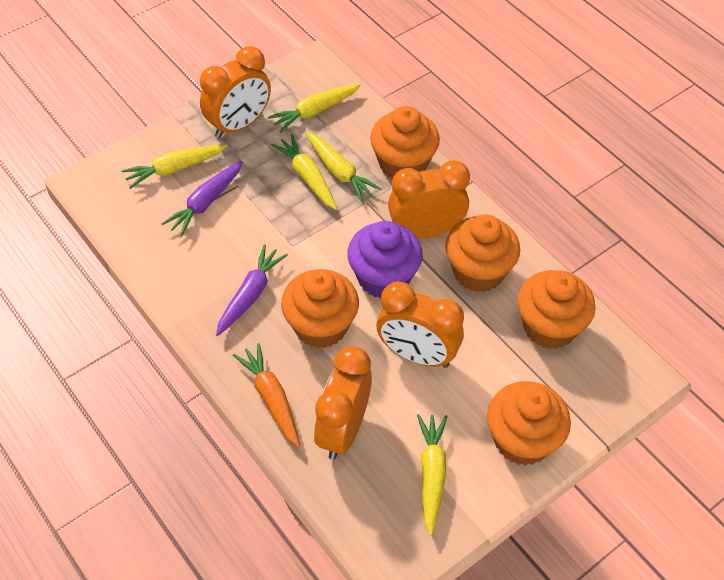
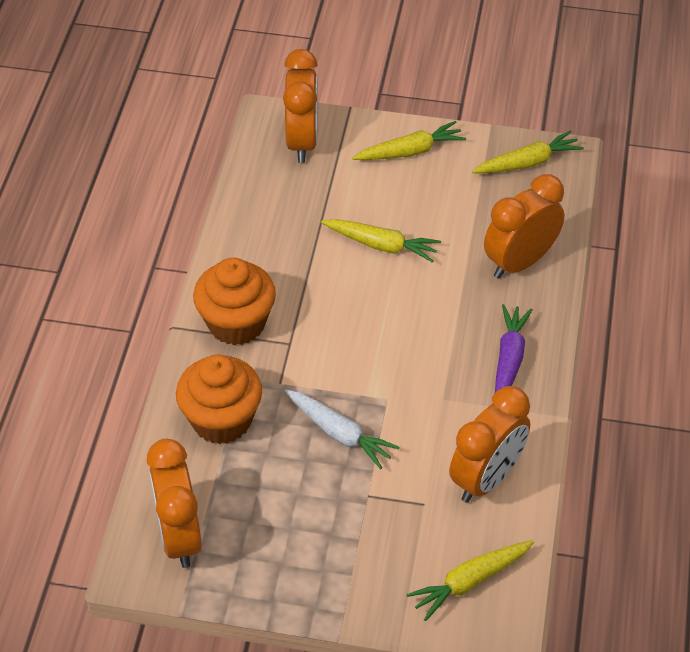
orange carrot: 1 -> 0
orange cupcake: 5 -> 2
purple carrot: 2 -> 1
purple cupcake: 1 -> 0
white carrot: 0 -> 1
yellow carrot: 5 -> 4

